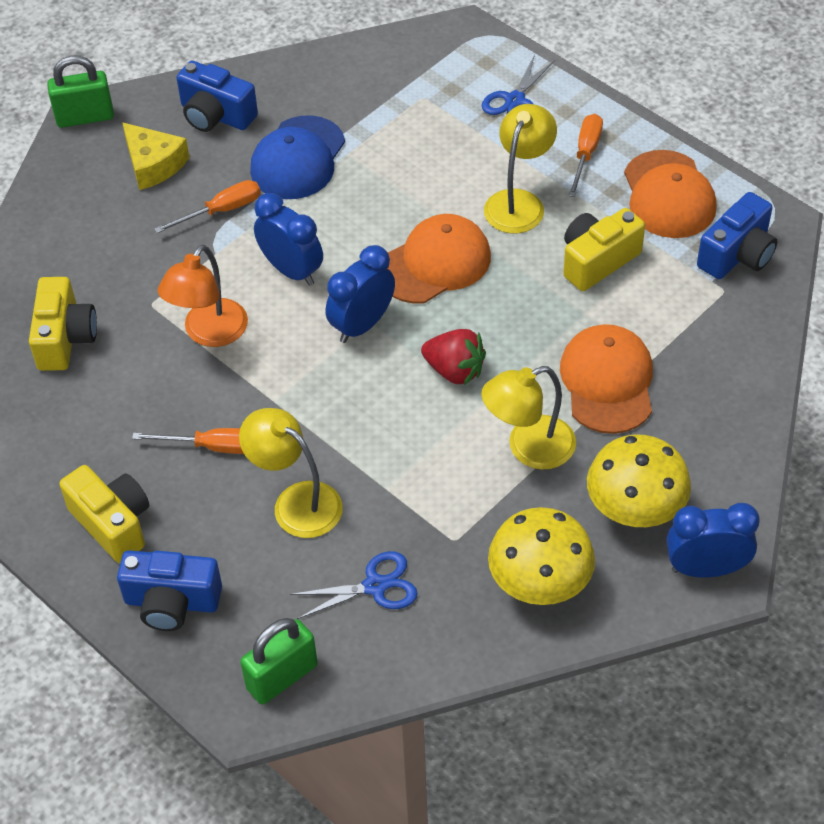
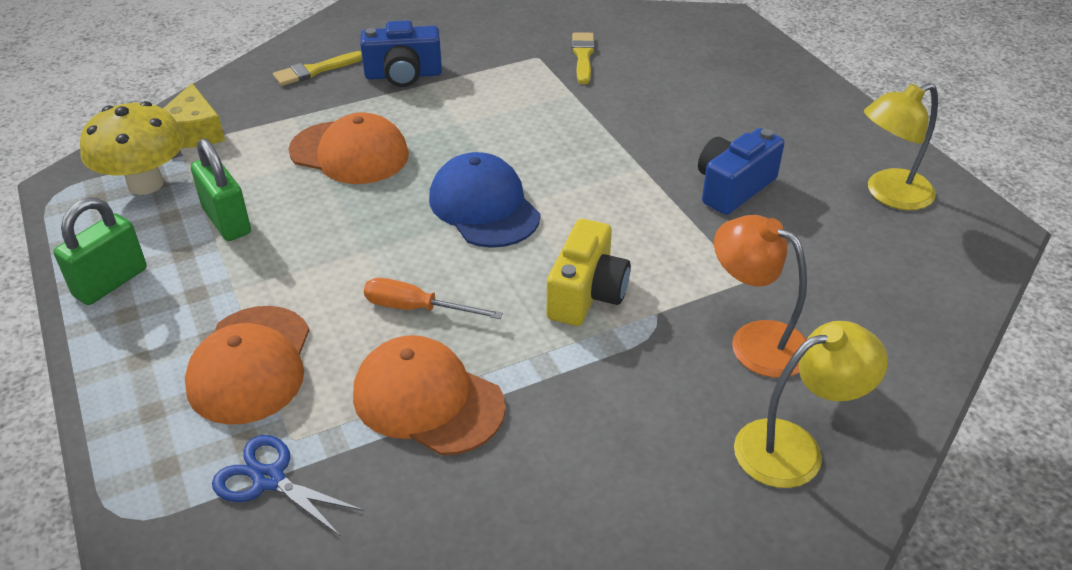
blue camera: 3 -> 2
blue clock: 3 -> 0
blue scissors: 2 -> 1
orange screwdriver: 3 -> 1
red strawberry: 1 -> 0
yellow brush: 0 -> 2
yellow camera: 3 -> 1
yellow lamp: 3 -> 2
yellow mushroom: 2 -> 1

